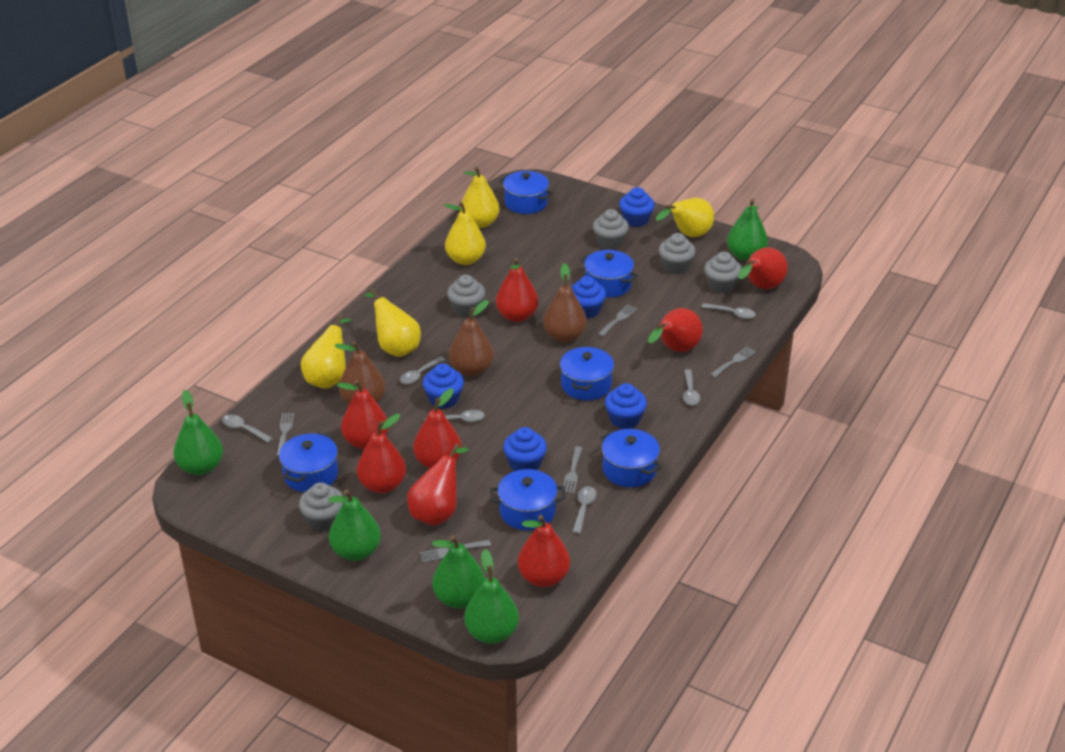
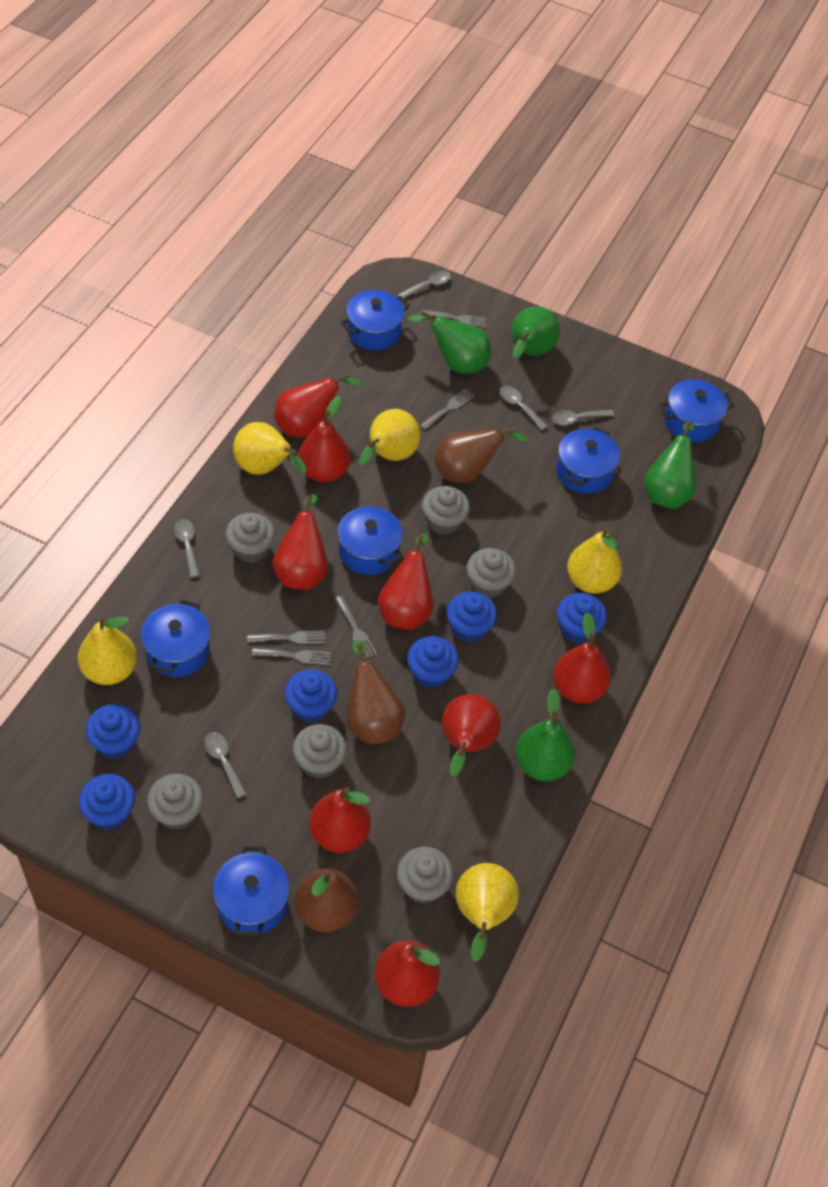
blue cupcake: 5 -> 6
green pear: 5 -> 4
grey cupcake: 5 -> 6
grey spoon: 6 -> 5

